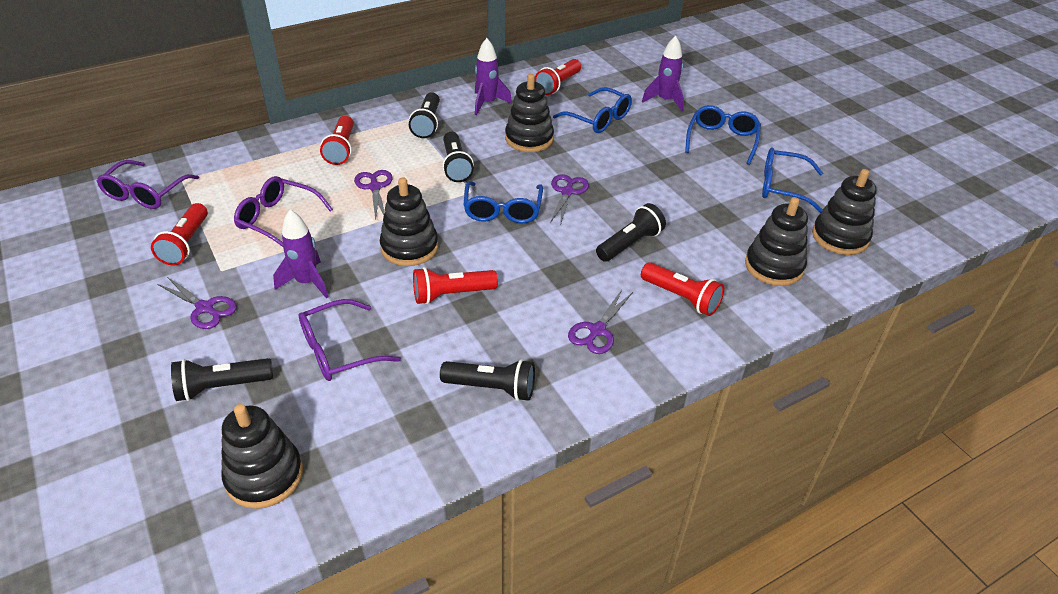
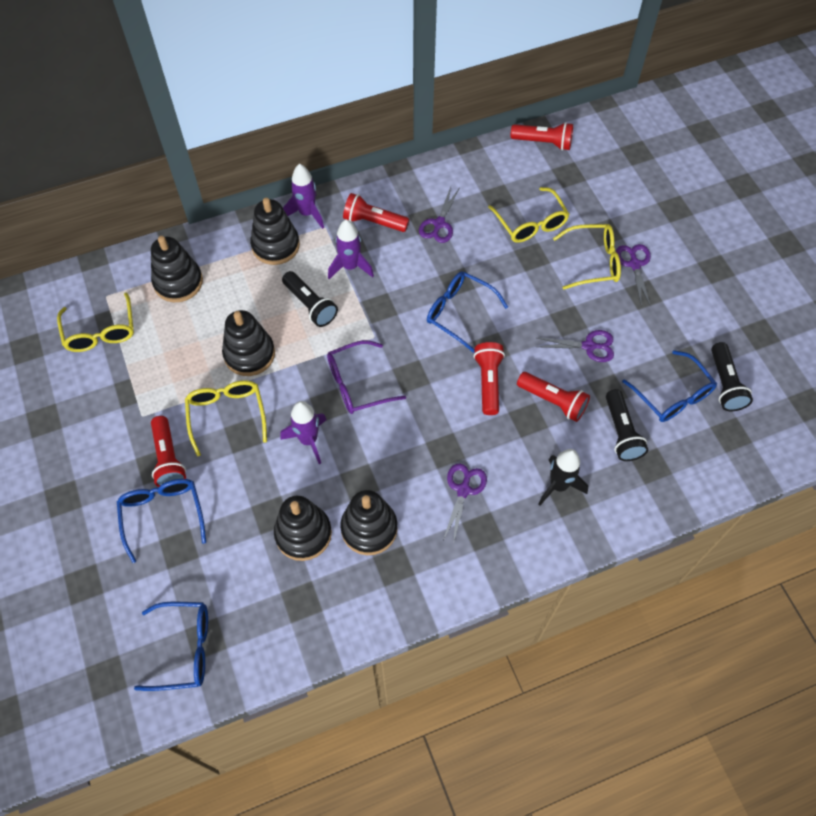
black flashlight: 5 -> 3
black rocket: 0 -> 1
purple glasses: 3 -> 1
yellow glasses: 0 -> 4

